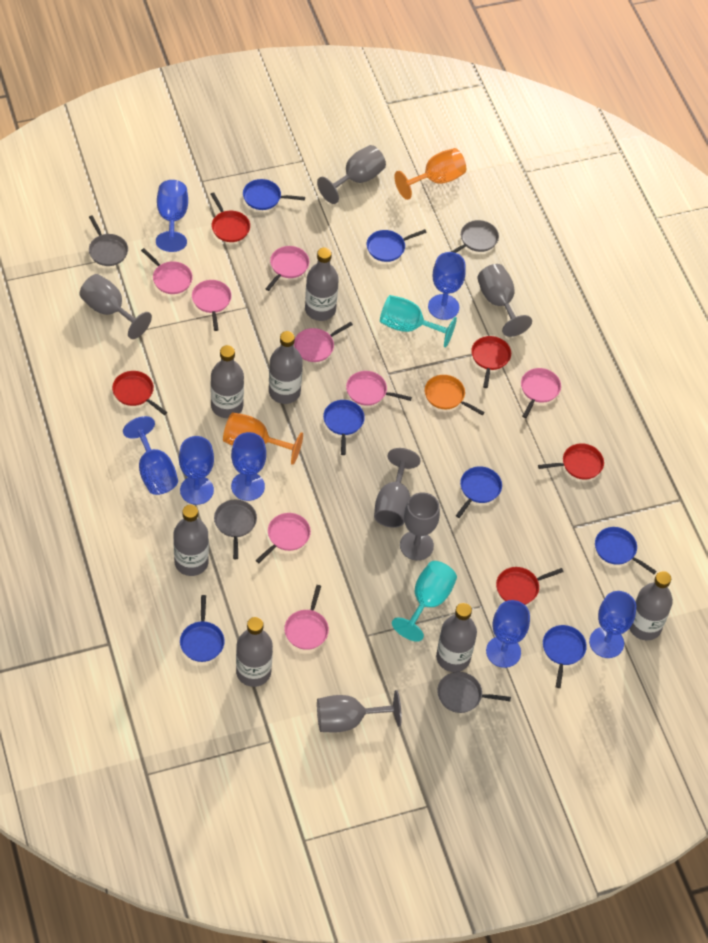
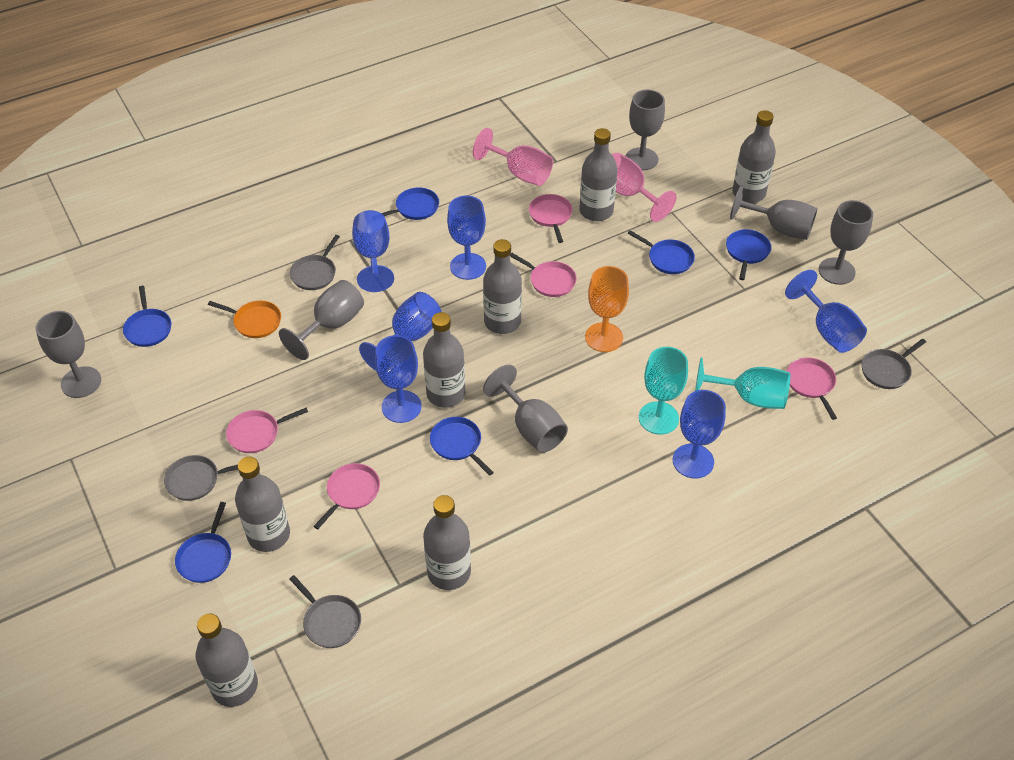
blue goblet: 7 -> 6
blue pan: 7 -> 6
orange goblet: 2 -> 1
pink goblet: 0 -> 2
pink pan: 8 -> 5
red pan: 5 -> 0

